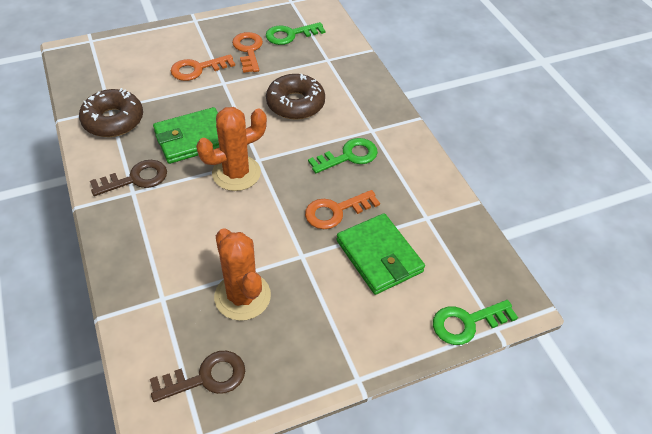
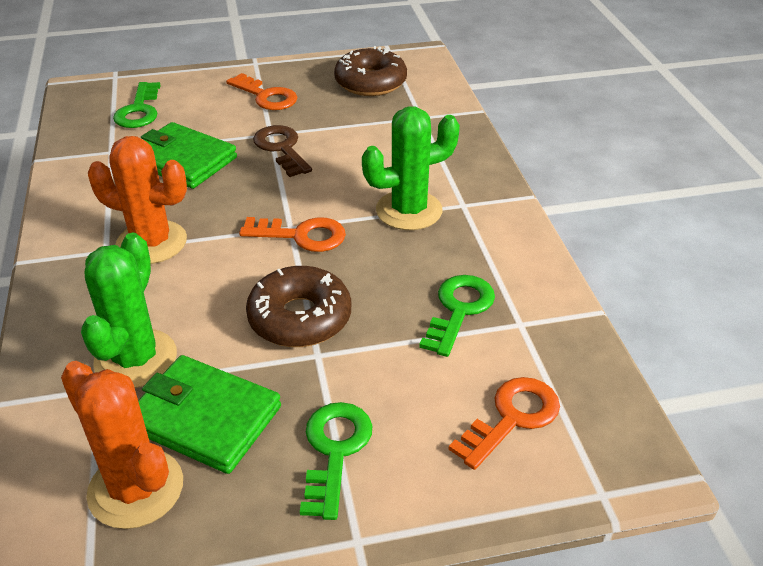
brown key: 2 -> 1
green cactus: 0 -> 2

